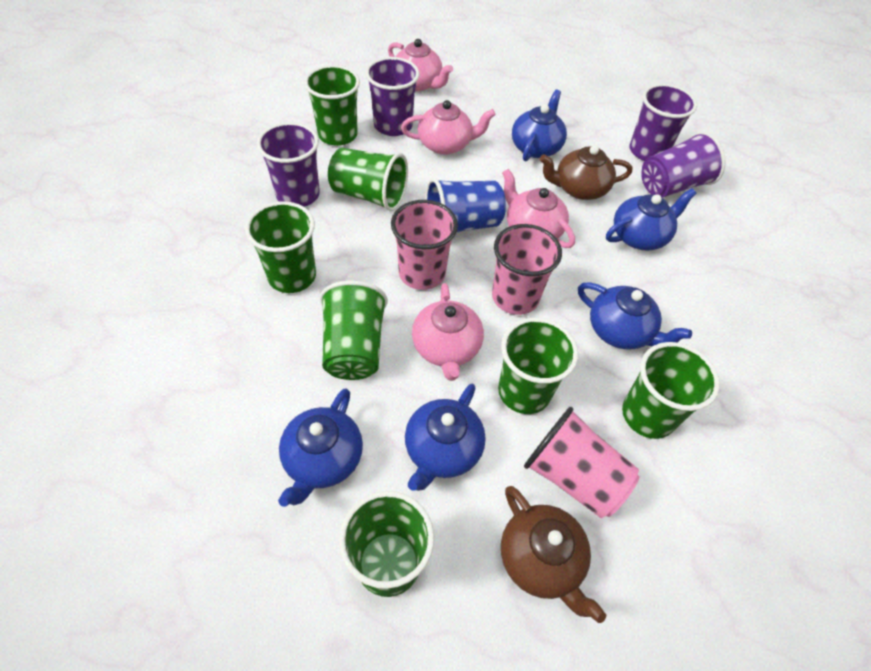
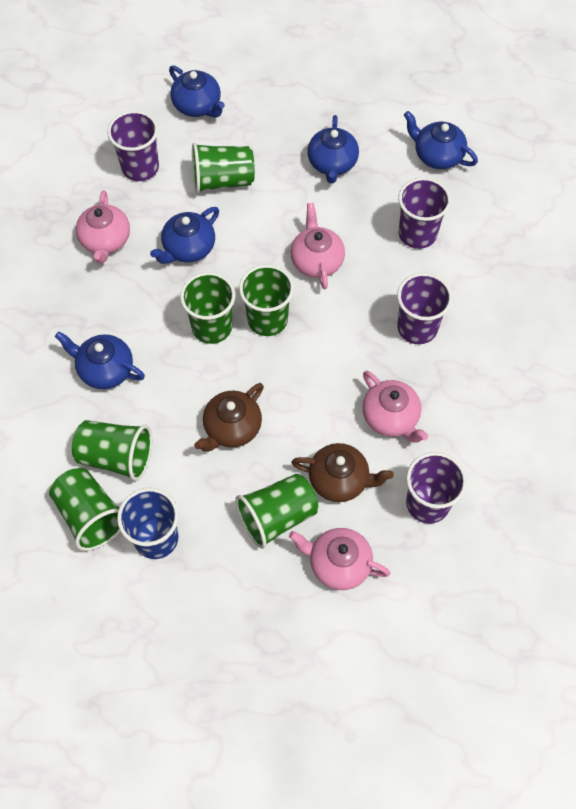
green cup: 7 -> 6
pink cup: 3 -> 0

